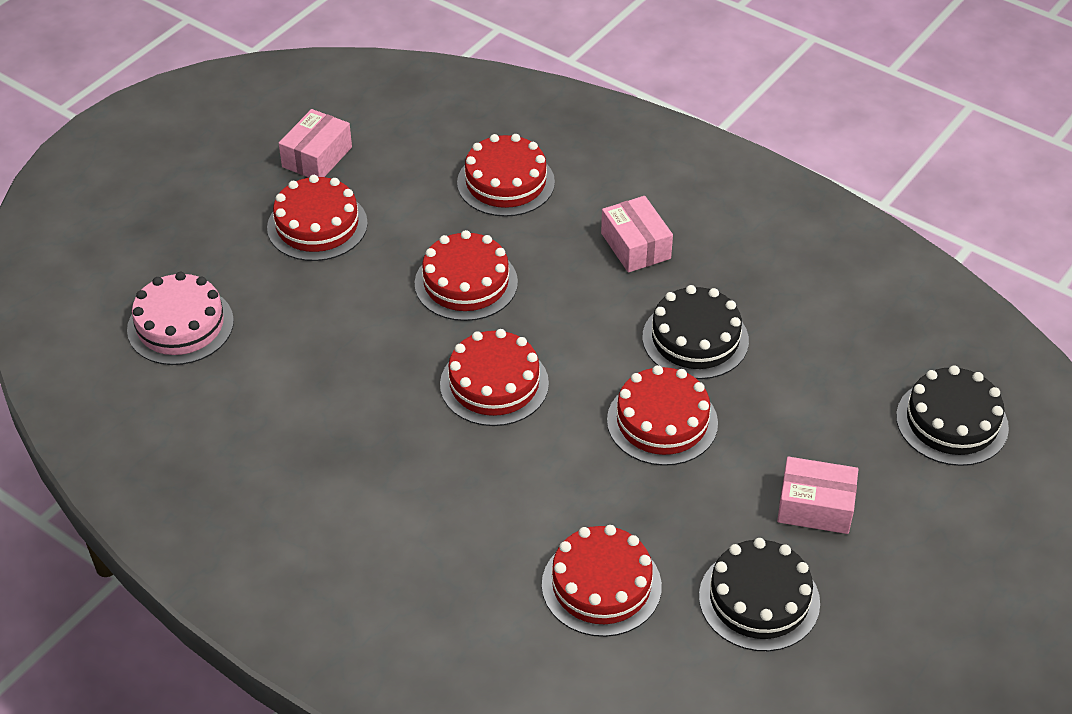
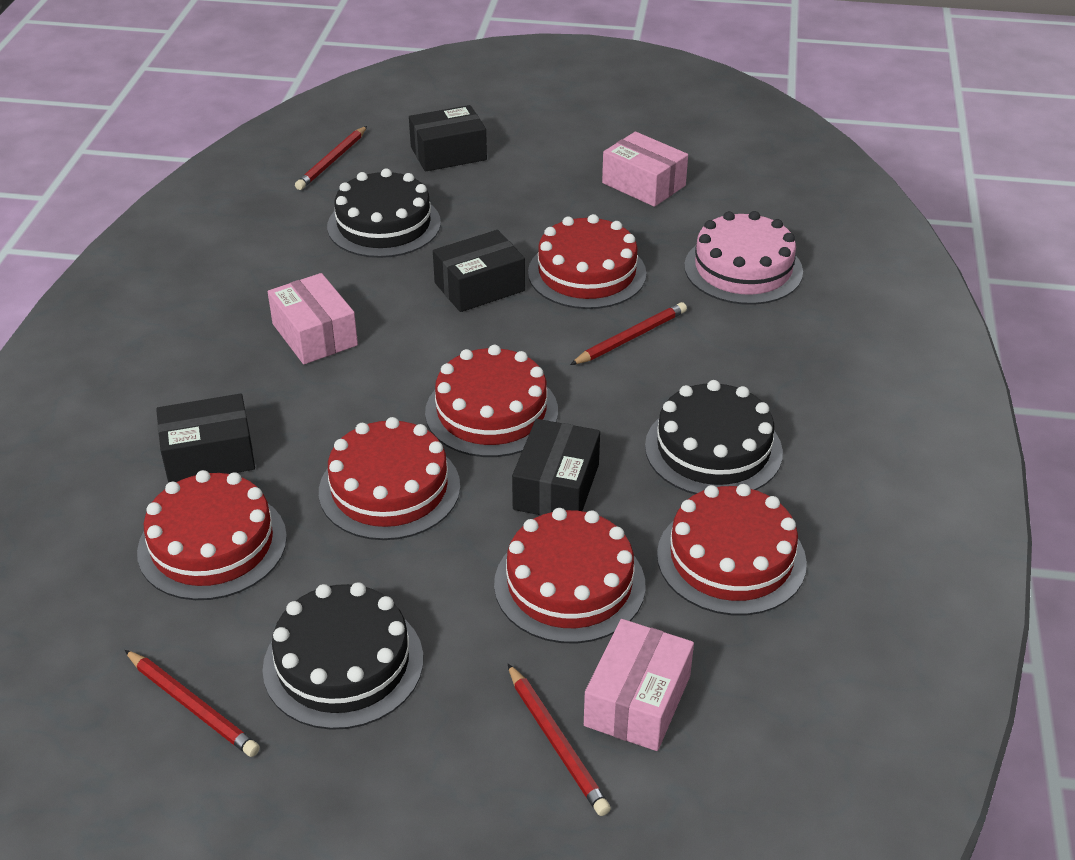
black box: 0 -> 4
red pencil: 0 -> 4

